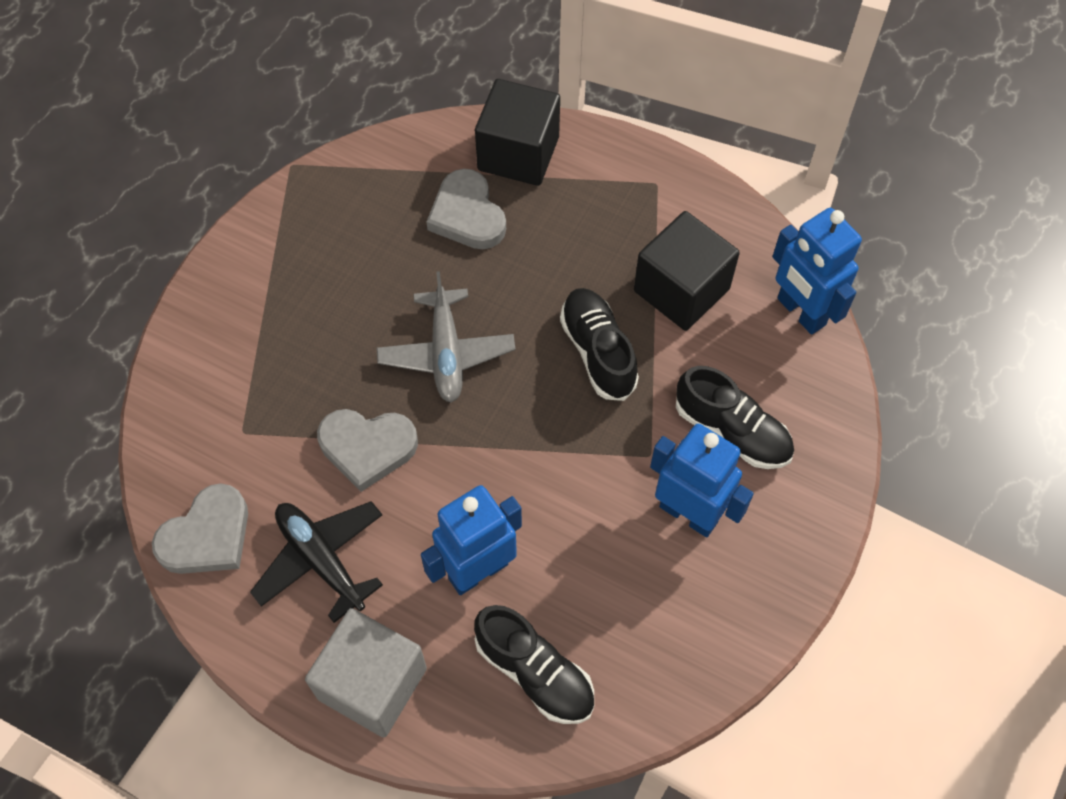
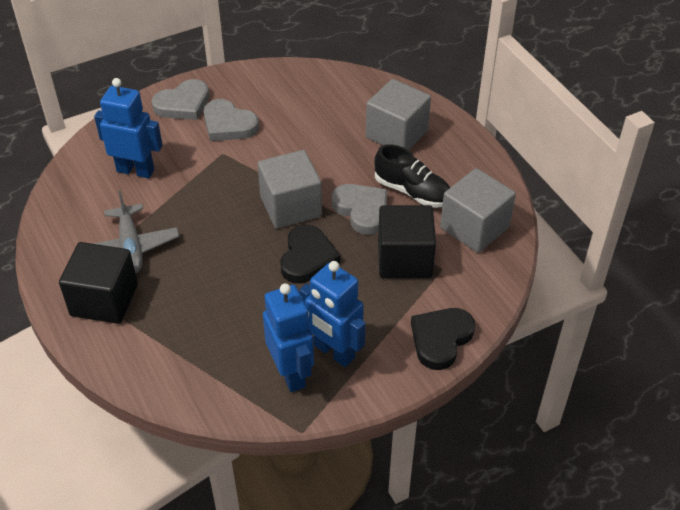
black heart: 0 -> 2
black plane: 1 -> 0
black shoe: 3 -> 1
grey cube: 1 -> 3

